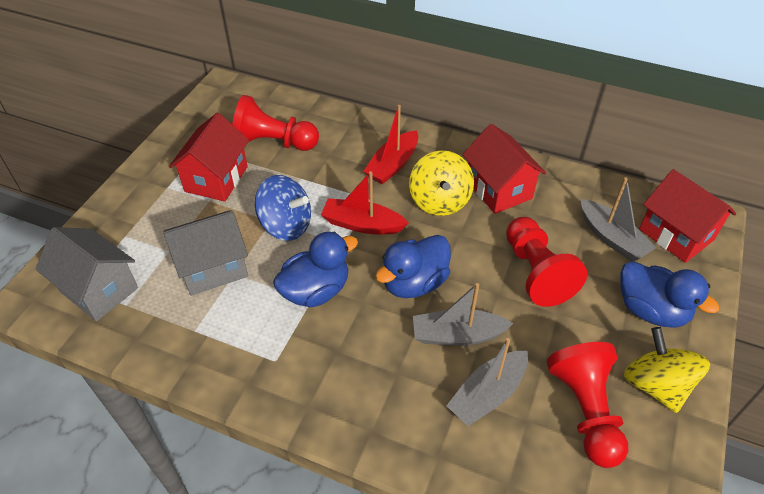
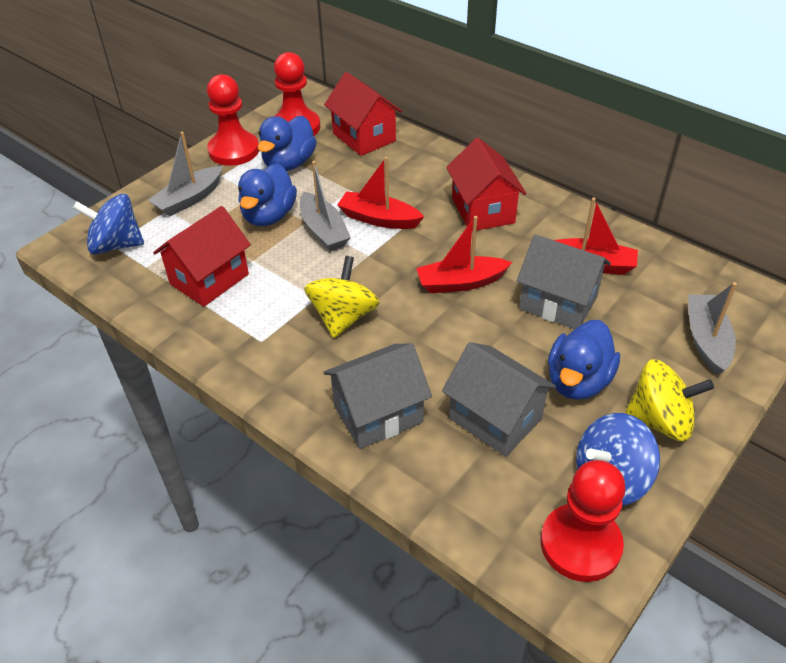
blue spinning top: 1 -> 2
grey house: 2 -> 3
red boat: 2 -> 3

